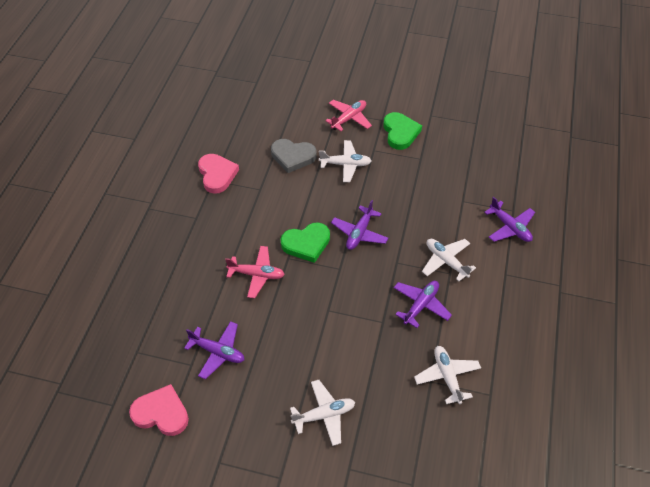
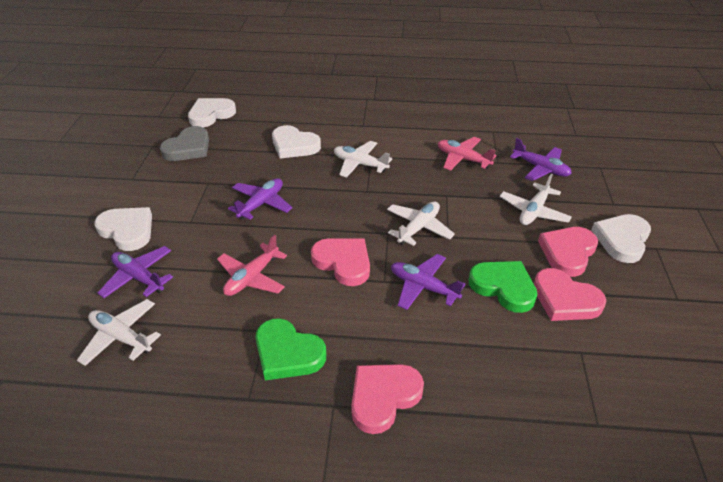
pink heart: 2 -> 4
white heart: 0 -> 4

